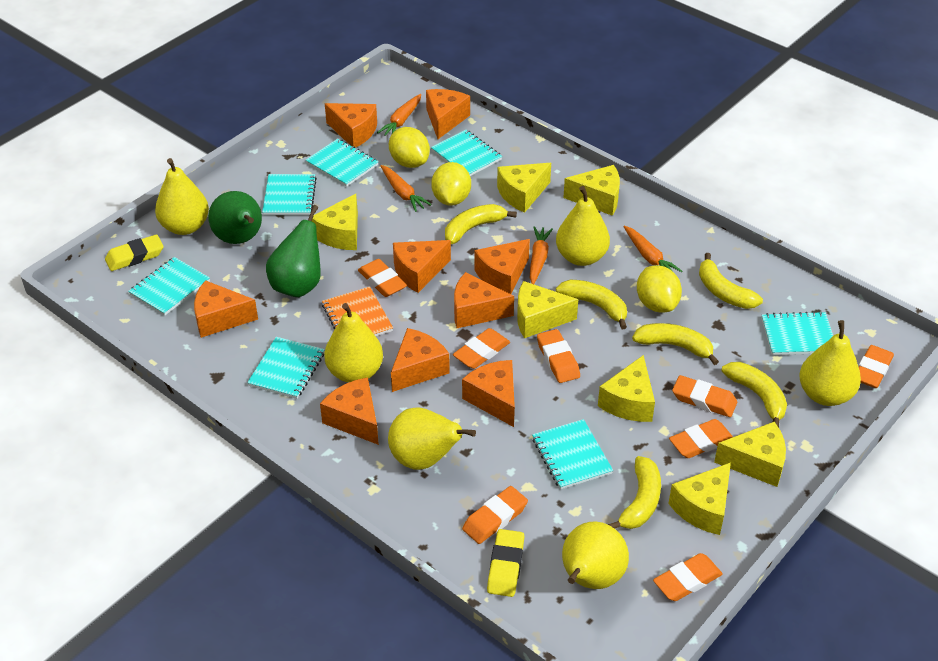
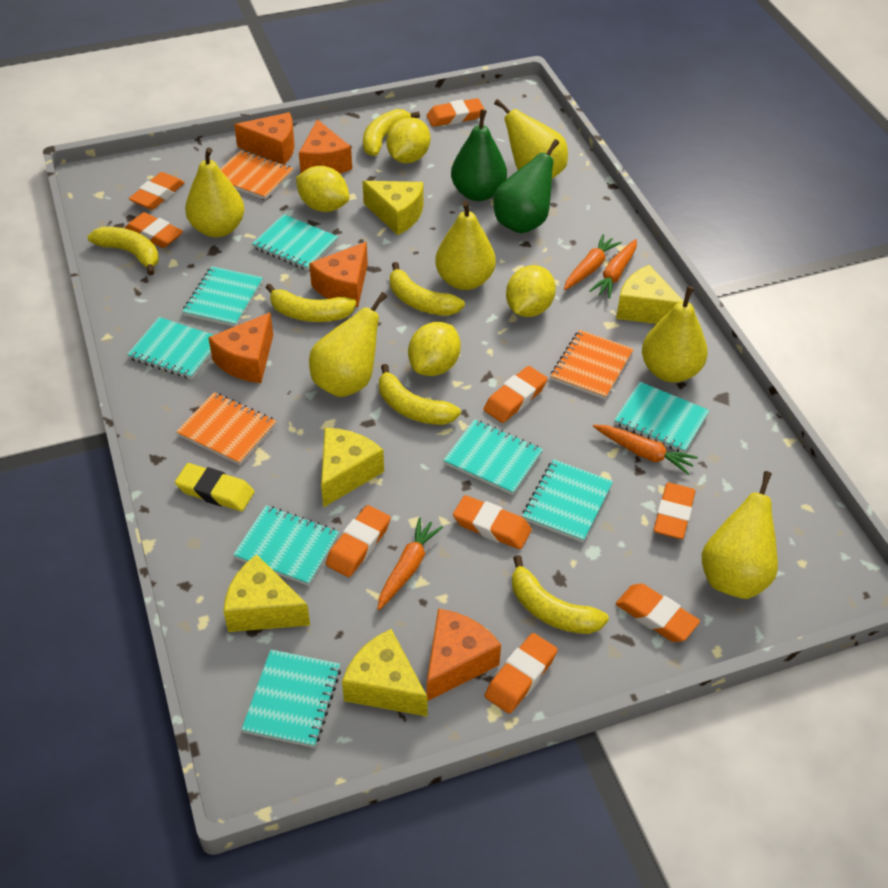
orange cheese: 9 -> 5
orange eraser: 8 -> 9
orange notebook: 1 -> 3
turquoise notebook: 7 -> 8
yellow cheese: 7 -> 5
yellow eraser: 2 -> 1
yellow lemon: 3 -> 4

